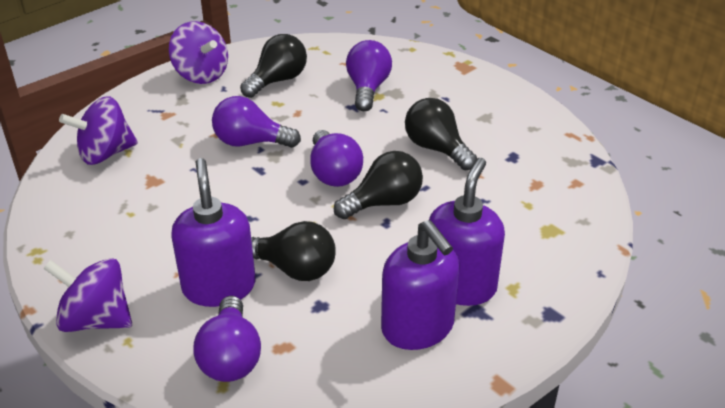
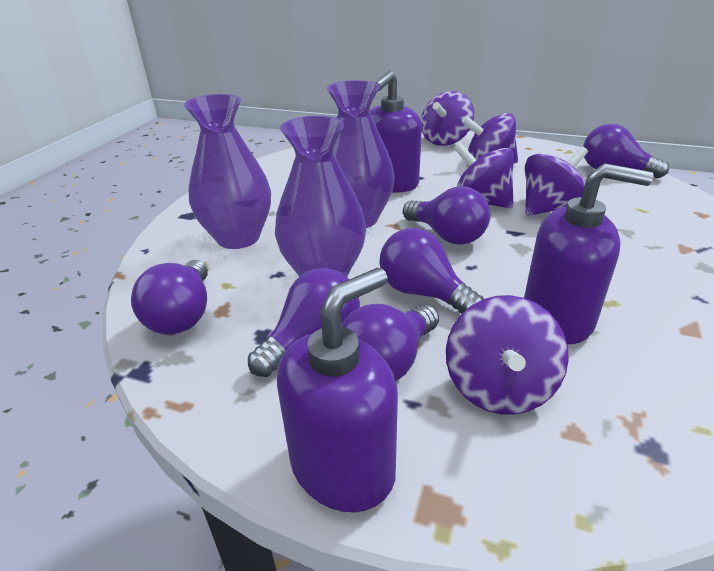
black light bulb: 4 -> 0
purple light bulb: 4 -> 6
purple spinning top: 3 -> 5
purple vase: 0 -> 3

